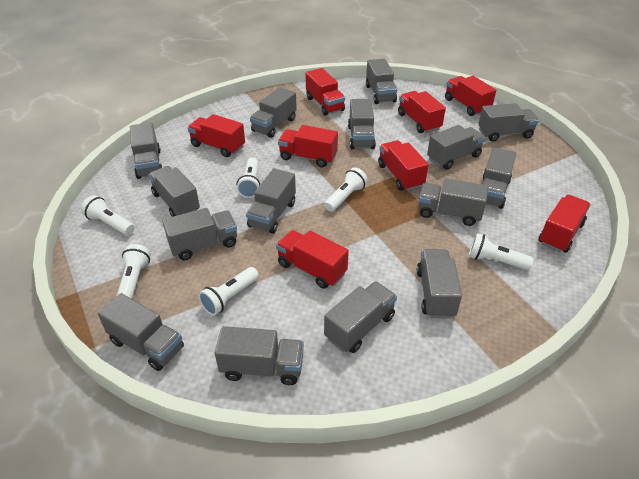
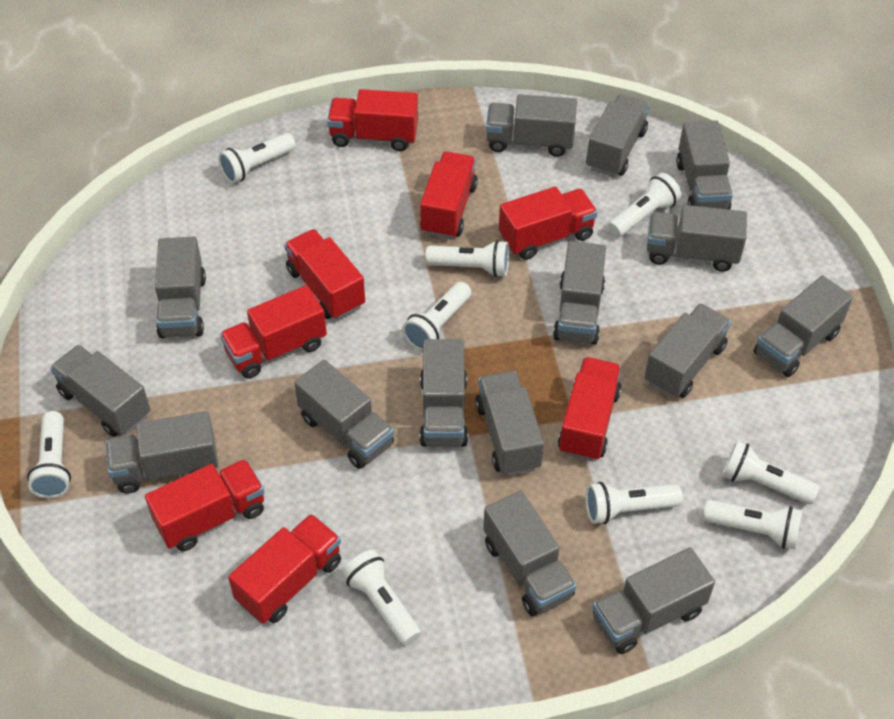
white flashlight: 6 -> 9

